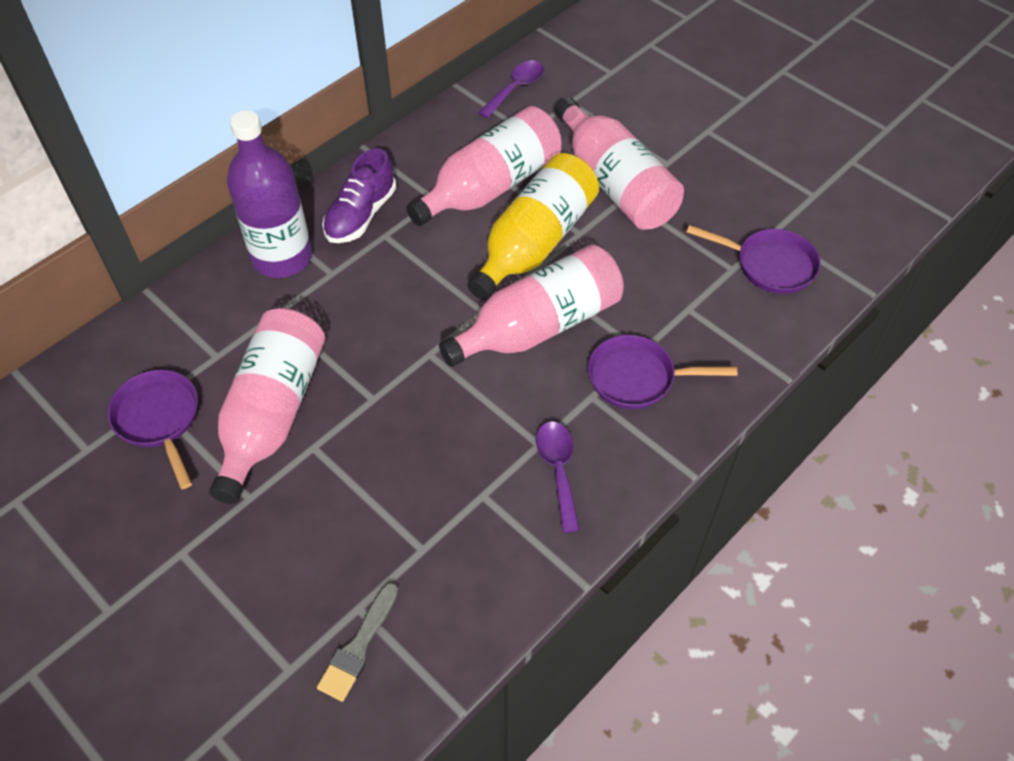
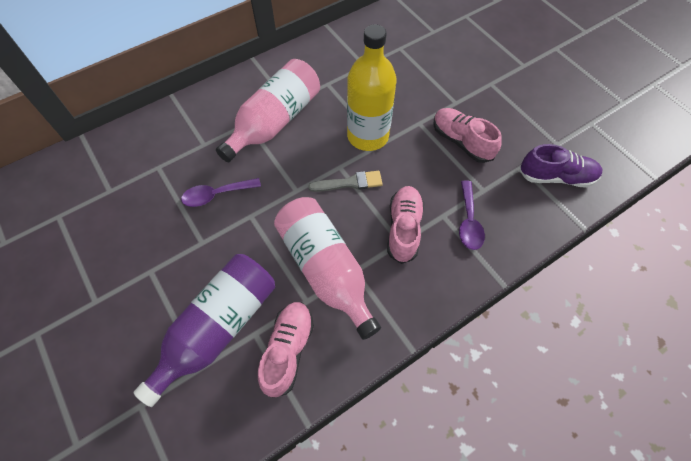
pink bottle: 4 -> 2
pink shoe: 0 -> 3
purple pan: 3 -> 0

